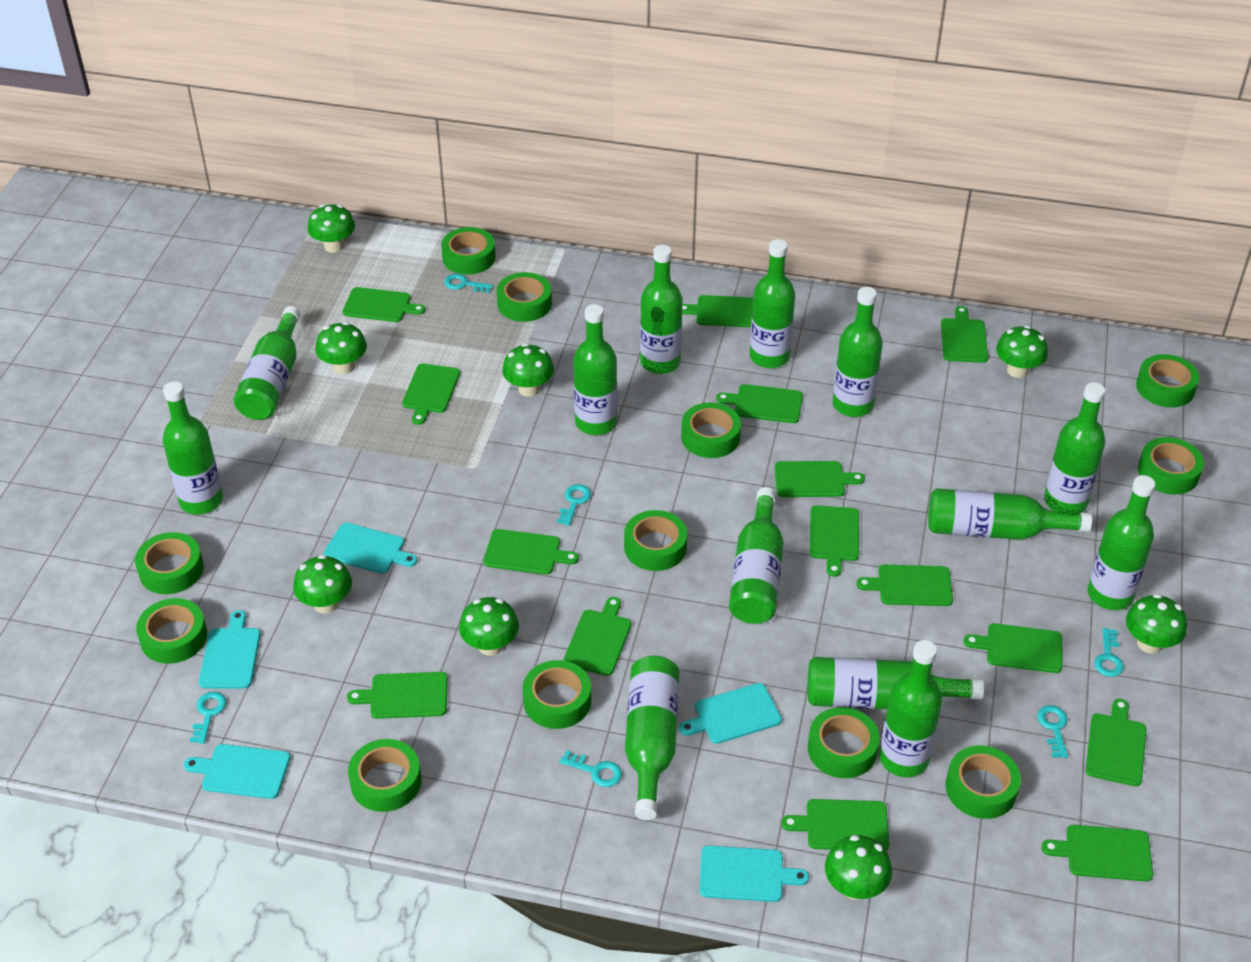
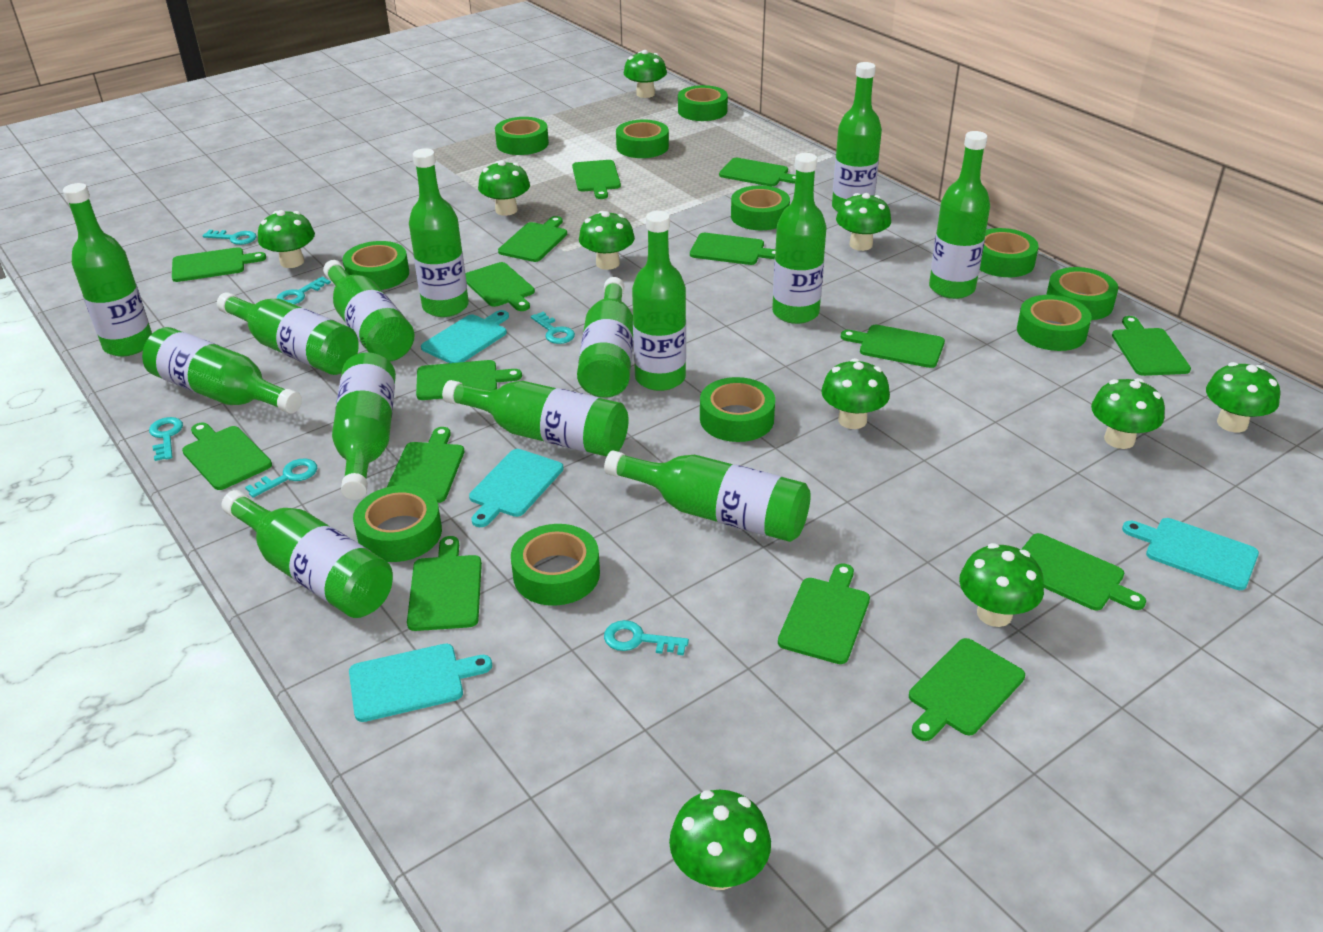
green bottle: 13 -> 14
green mushroom: 8 -> 10
green tape: 12 -> 11
turquoise cutting board: 5 -> 4

